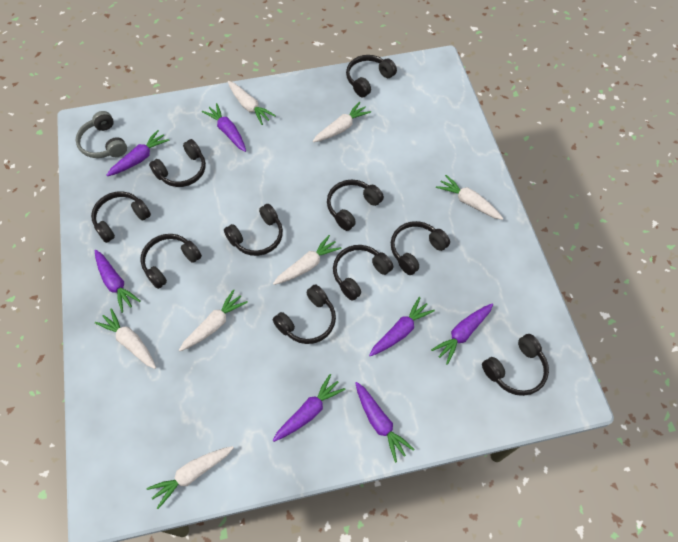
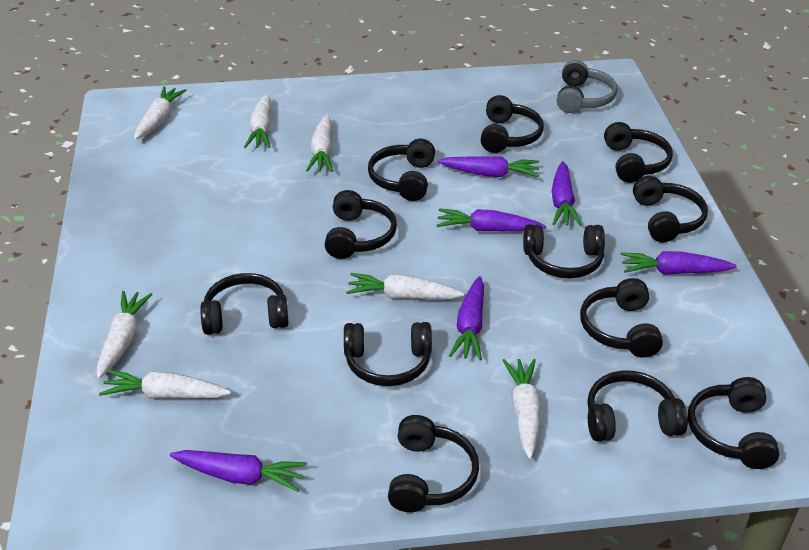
black headphones: 10 -> 12
purple carrot: 7 -> 6

